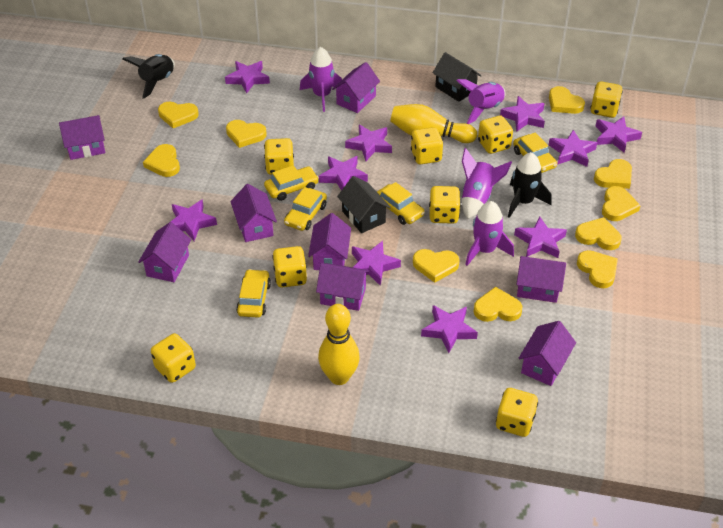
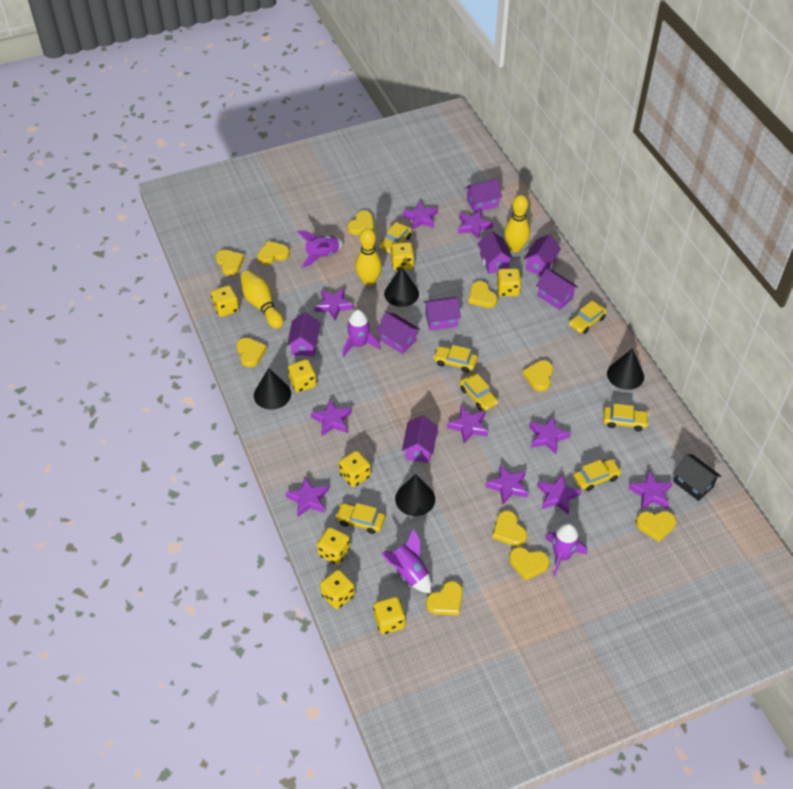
black cone: 0 -> 4
black house: 2 -> 1
black rocket: 2 -> 0
yellow bowling pin: 2 -> 3
yellow car: 5 -> 7

